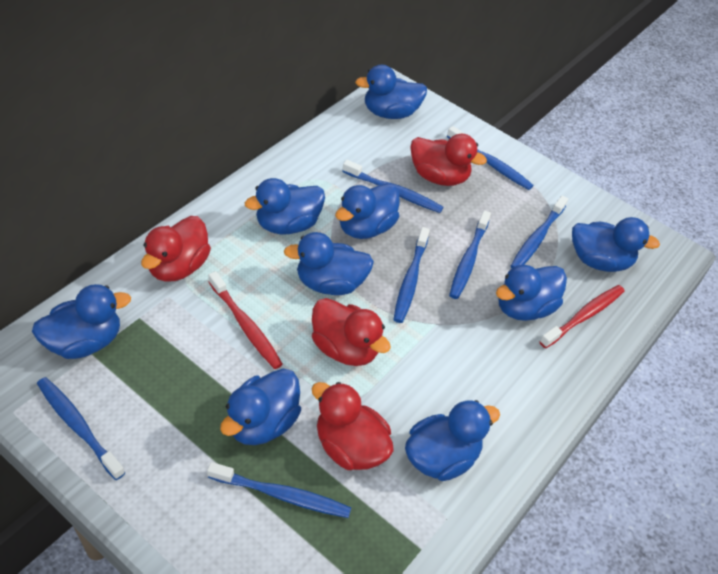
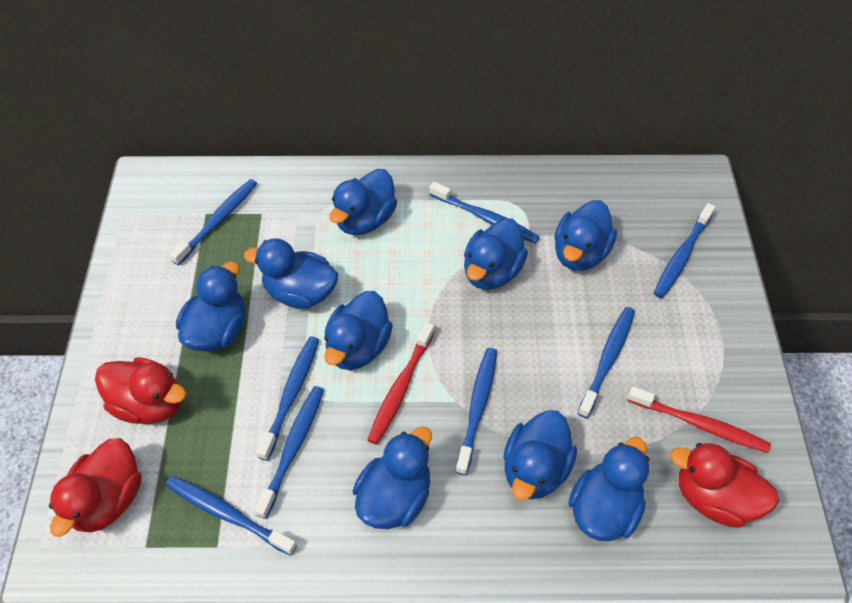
blue toothbrush: 7 -> 8
red duck: 4 -> 3

